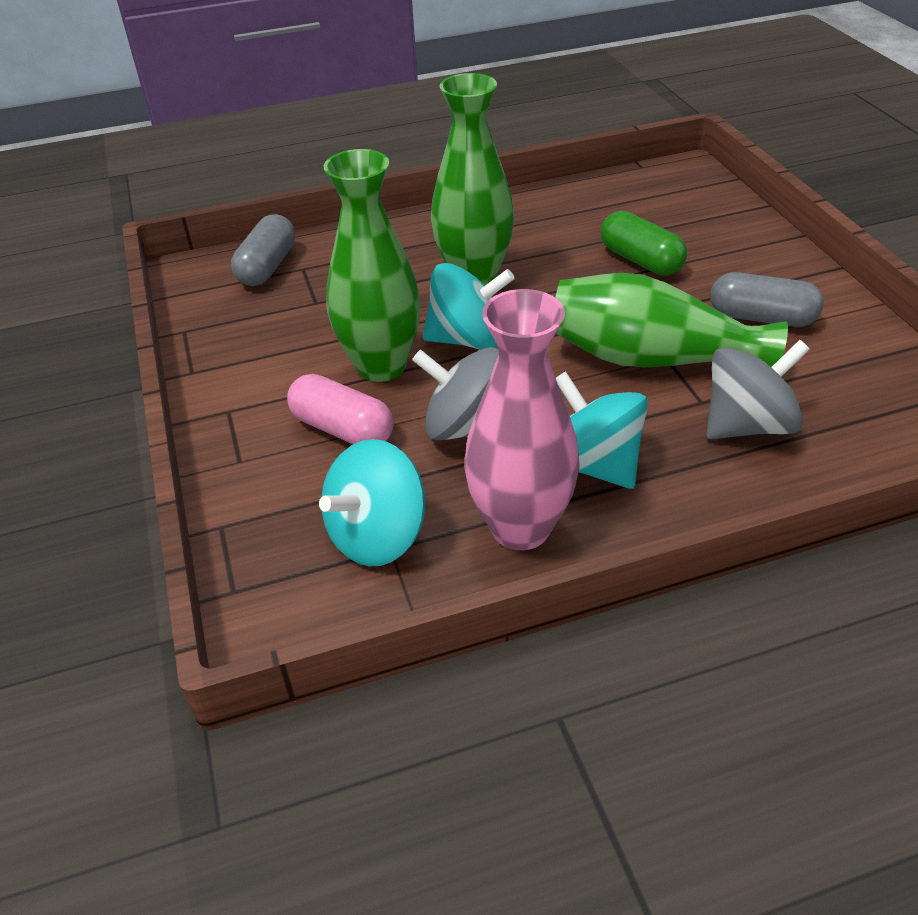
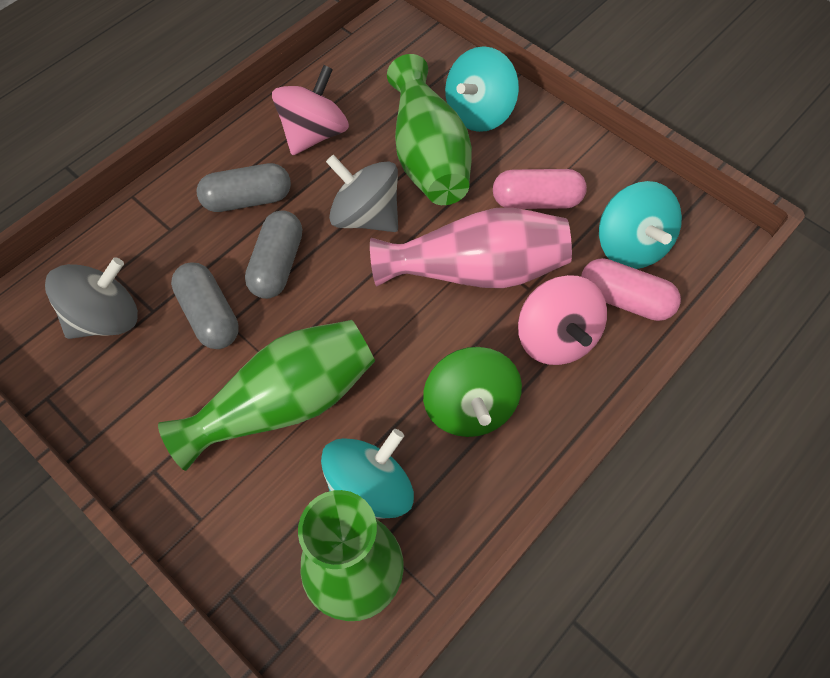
green capsule: 1 -> 0
green spinning top: 0 -> 1
grey capsule: 2 -> 3
pink capsule: 1 -> 2
pink spinning top: 0 -> 2

